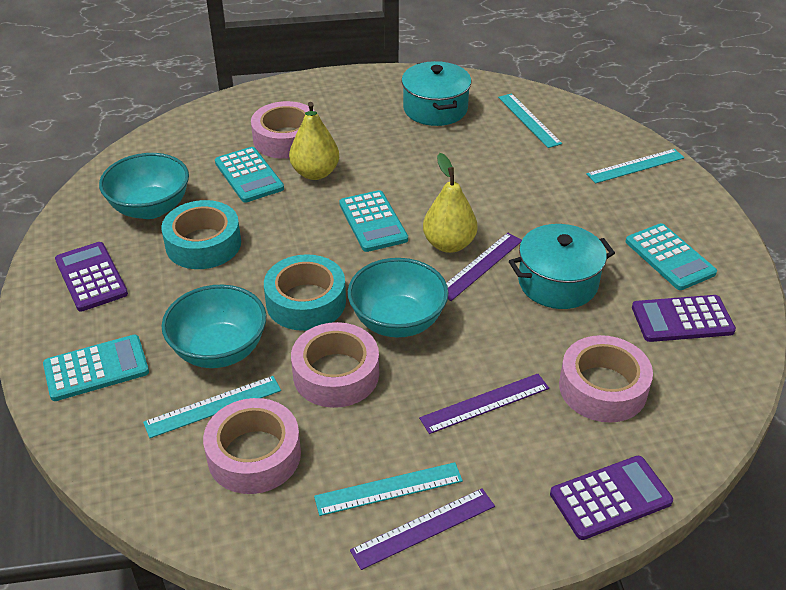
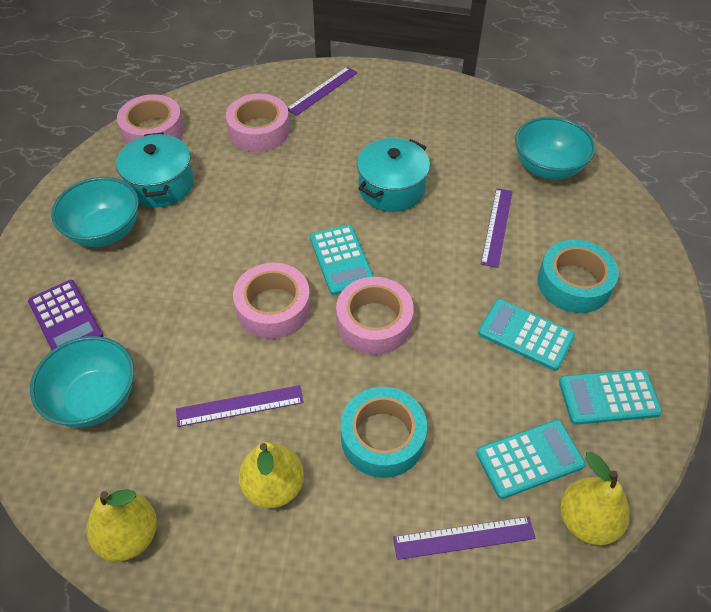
purple calculator: 3 -> 1
purple ruler: 3 -> 4
turquoise ruler: 4 -> 0
yellow pear: 2 -> 3

